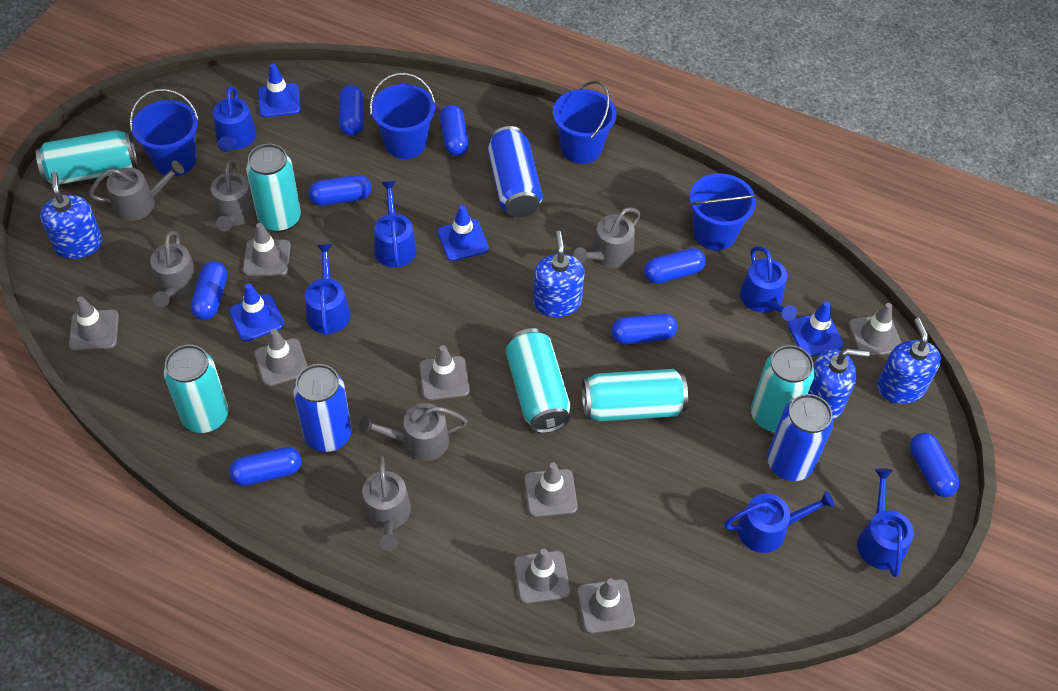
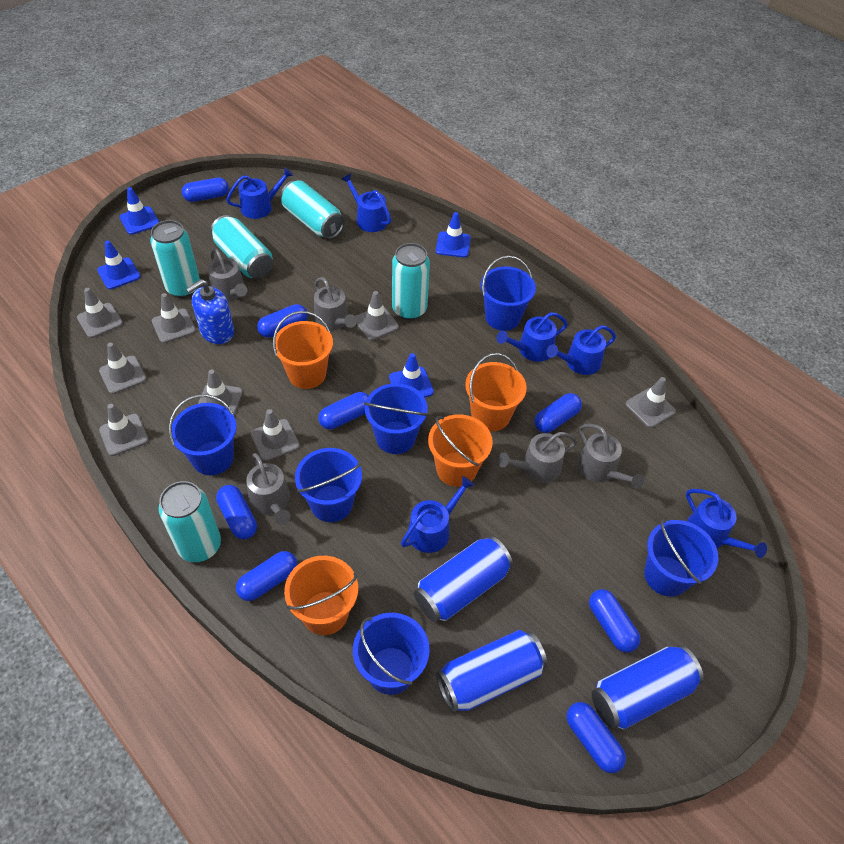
blue bucket: 4 -> 6
blue soap dispenser: 4 -> 1
grey watering can: 6 -> 5
orange bucket: 0 -> 4
turquoise can: 6 -> 5

